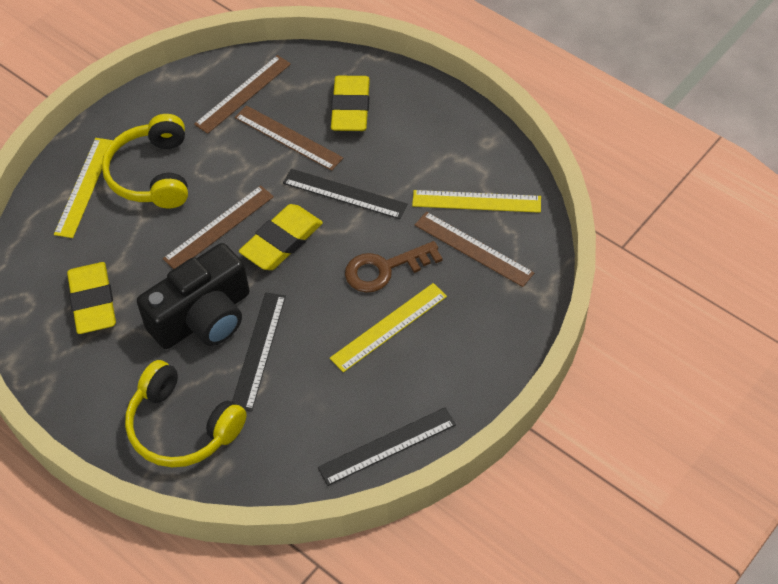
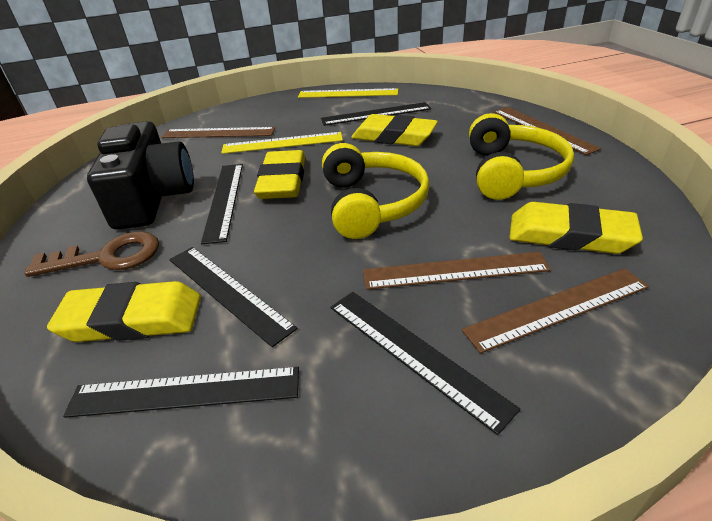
black ruler: 3 -> 5
yellow eraser: 3 -> 4
yellow ruler: 3 -> 2

